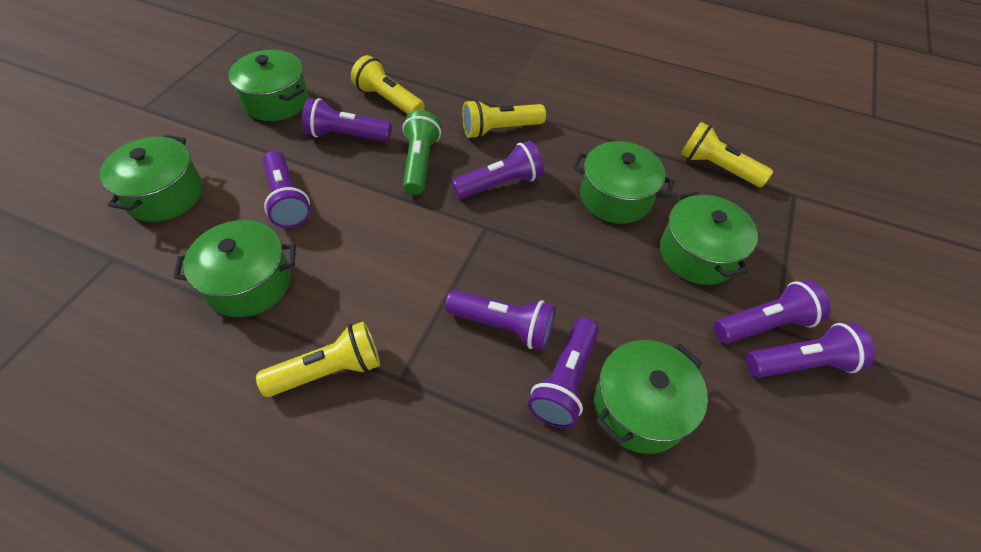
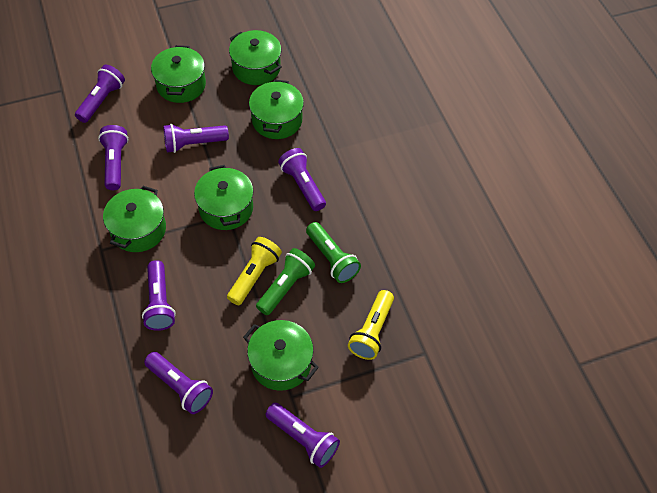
green flashlight: 1 -> 2
yellow flashlight: 4 -> 2

